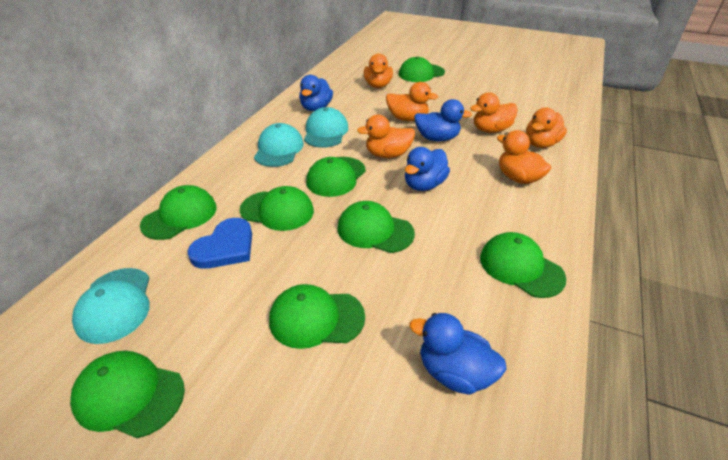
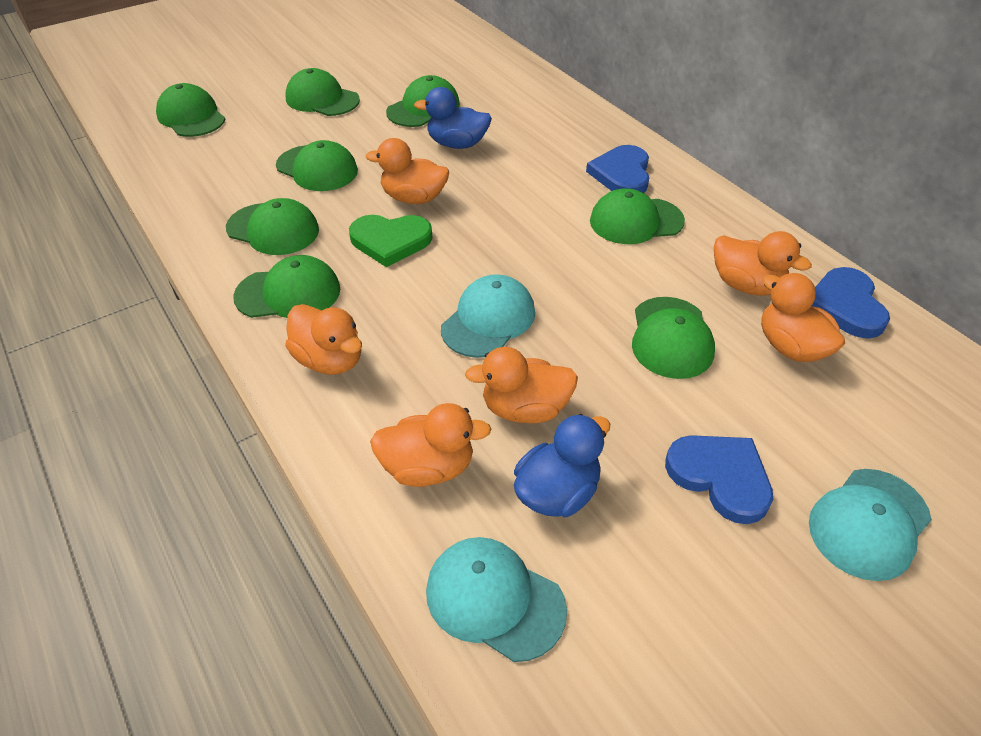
blue duck: 4 -> 2
blue heart: 1 -> 3
green heart: 0 -> 1

